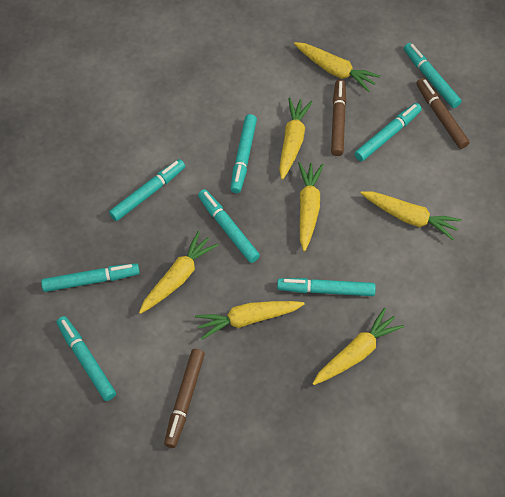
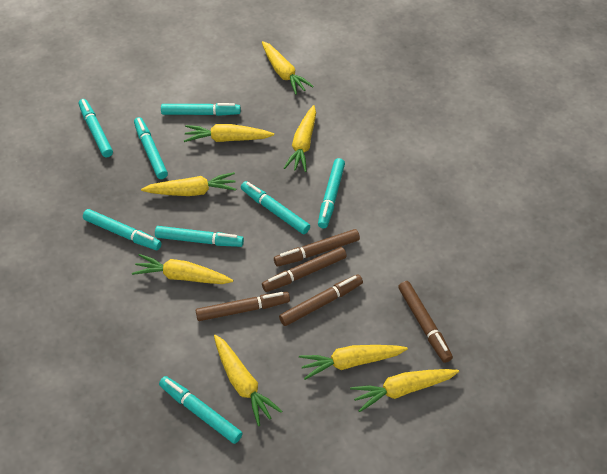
brown marker: 3 -> 5
yellow carrot: 7 -> 8

